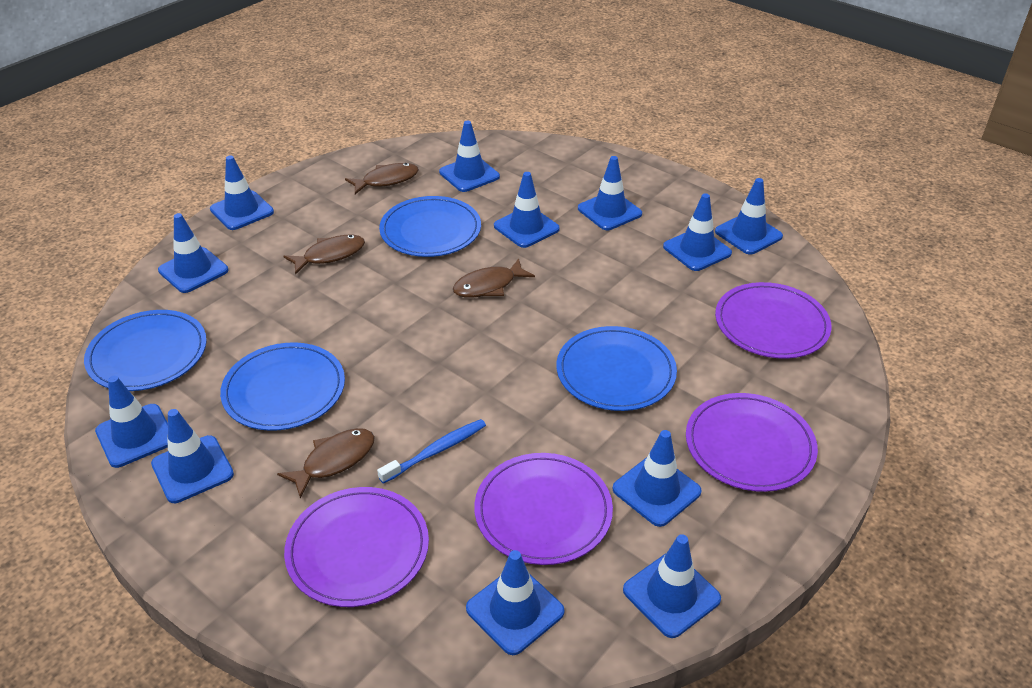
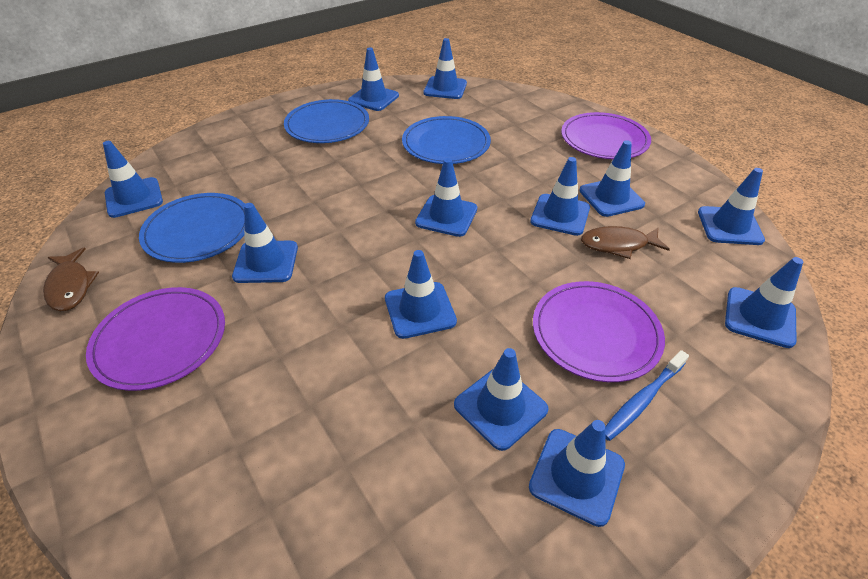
blue plate: 4 -> 3
brown fish: 4 -> 2
purple plate: 4 -> 3

